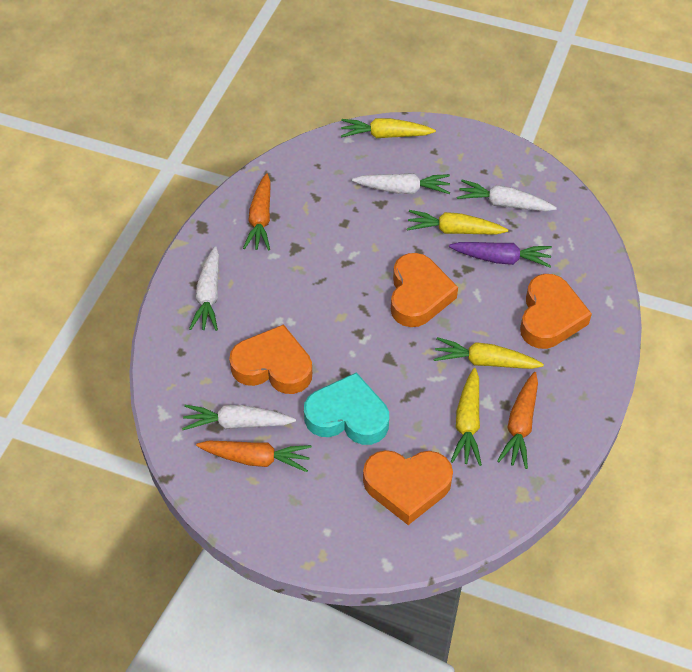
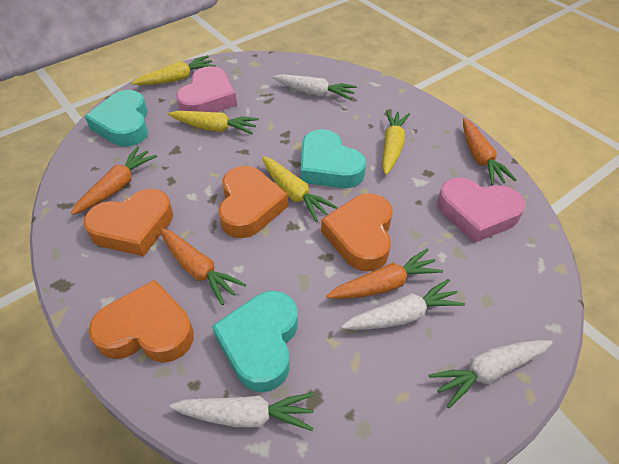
orange carrot: 3 -> 4
pink heart: 0 -> 2
purple carrot: 1 -> 0
turquoise heart: 1 -> 3

